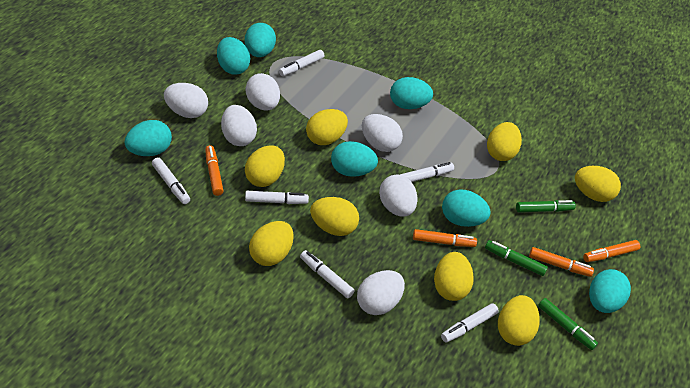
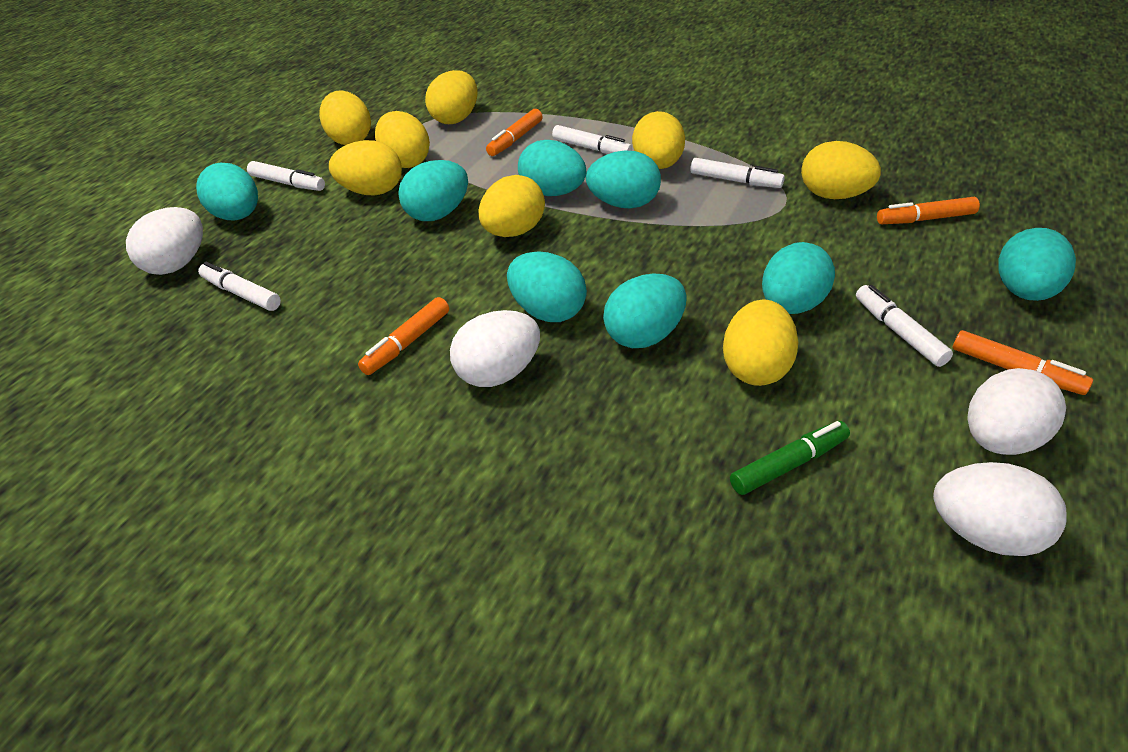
green marker: 3 -> 1
turquoise egg: 7 -> 8
white egg: 6 -> 4
white marker: 6 -> 5

